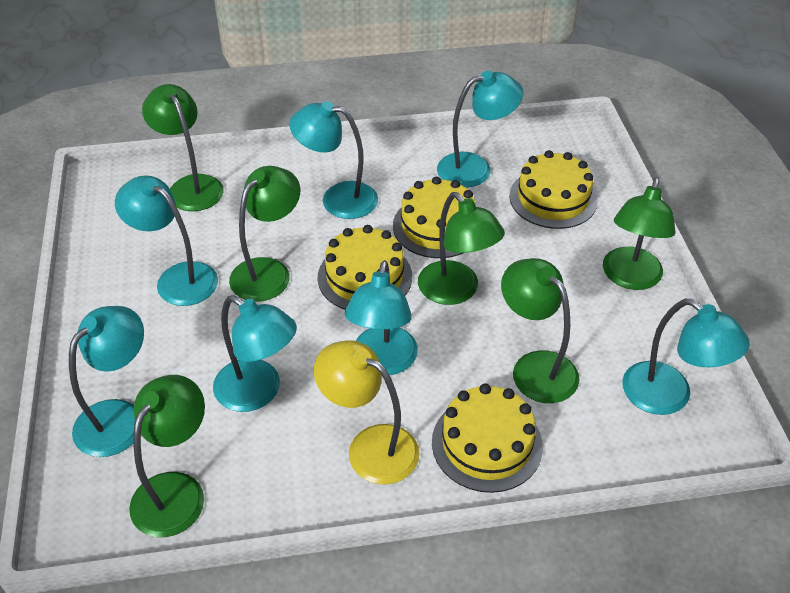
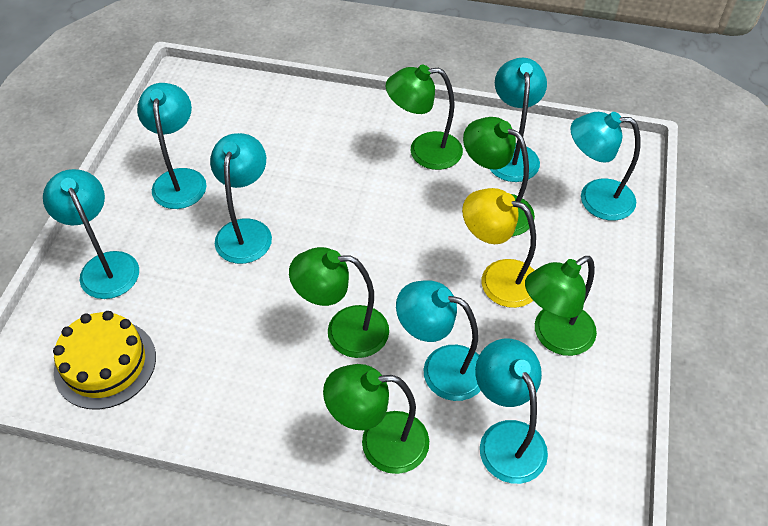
green lamp: 6 -> 5
yellow cake: 4 -> 1

